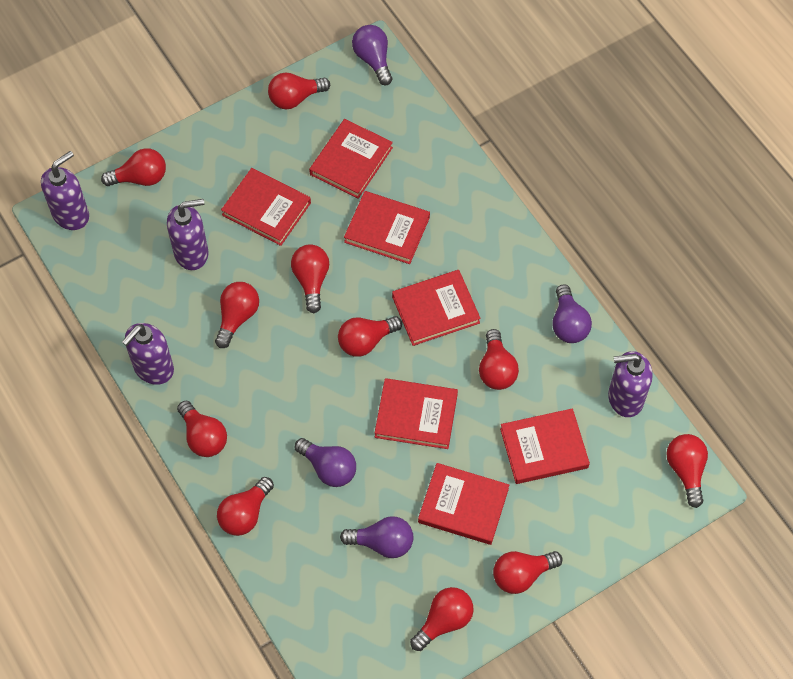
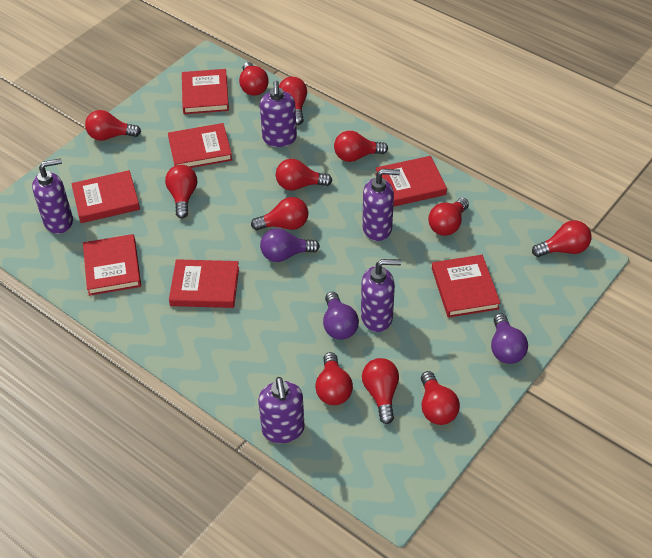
purple light bulb: 4 -> 3
purple soap dispenser: 4 -> 5
red light bulb: 11 -> 12

